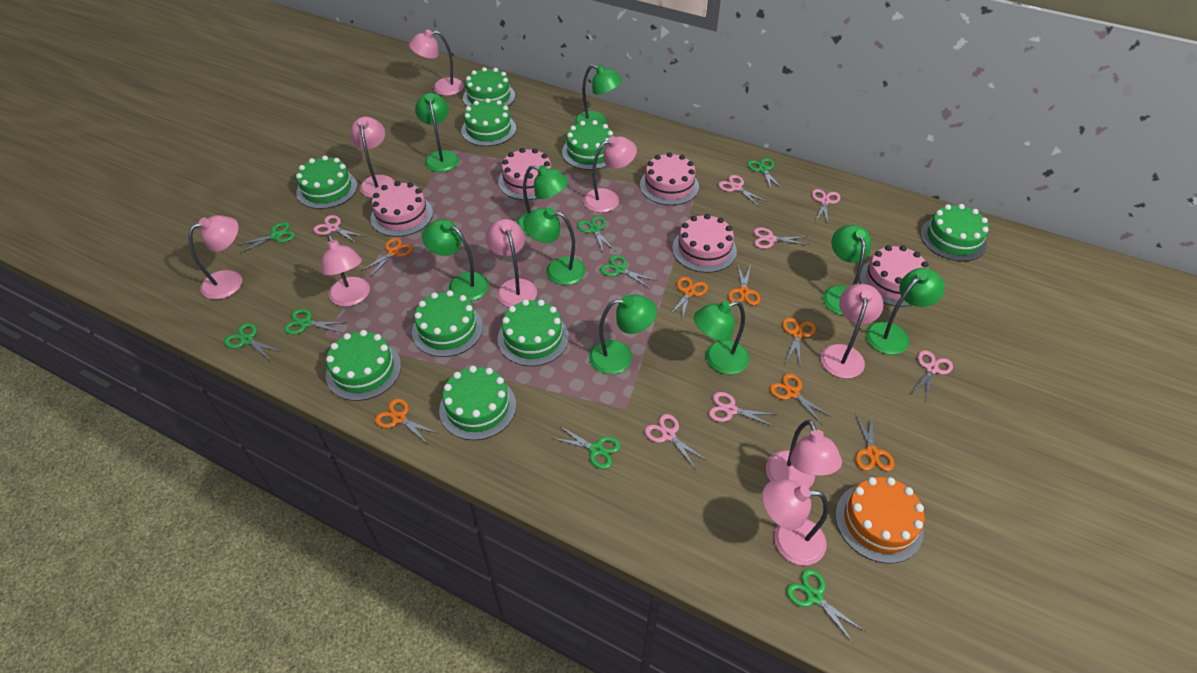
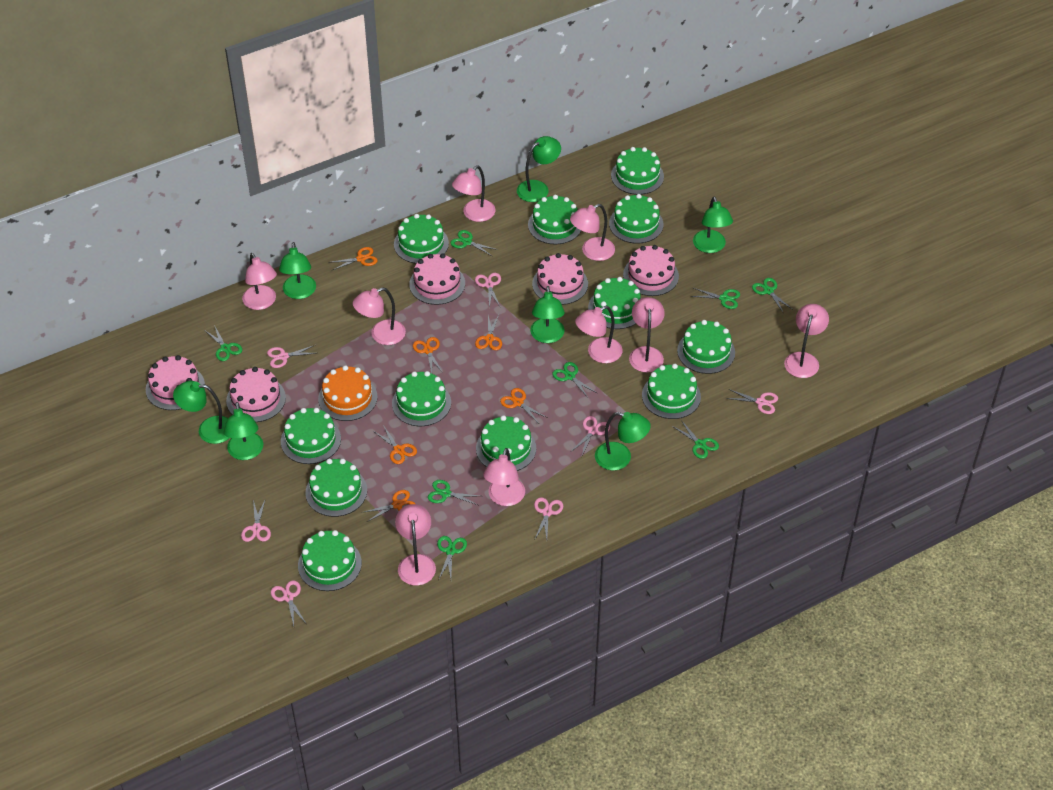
green cake: 9 -> 12
green lamp: 9 -> 7
orange scissors: 7 -> 6

